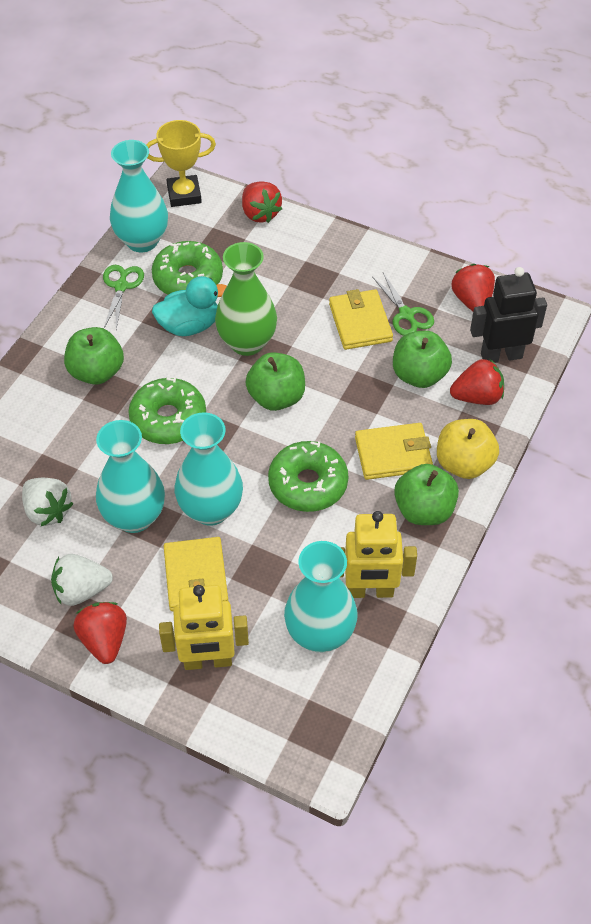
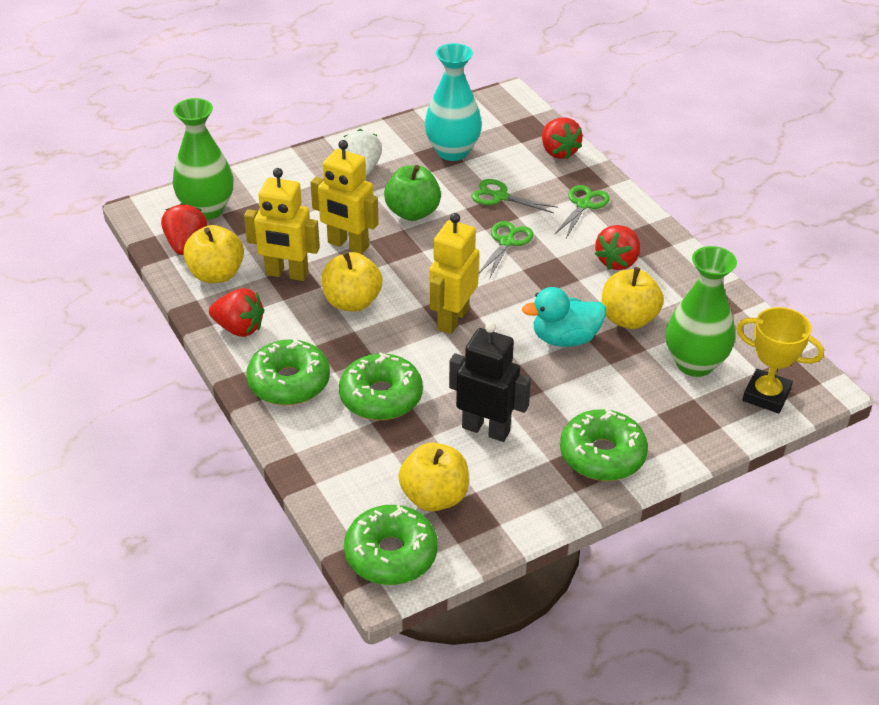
green apple: 4 -> 1
green donut: 3 -> 4
green scissors: 2 -> 3
green vase: 1 -> 2
turquoise vase: 4 -> 1
white strawberry: 2 -> 1
yellow apple: 1 -> 4
yellow robot: 2 -> 3
yellow wallet: 3 -> 0

